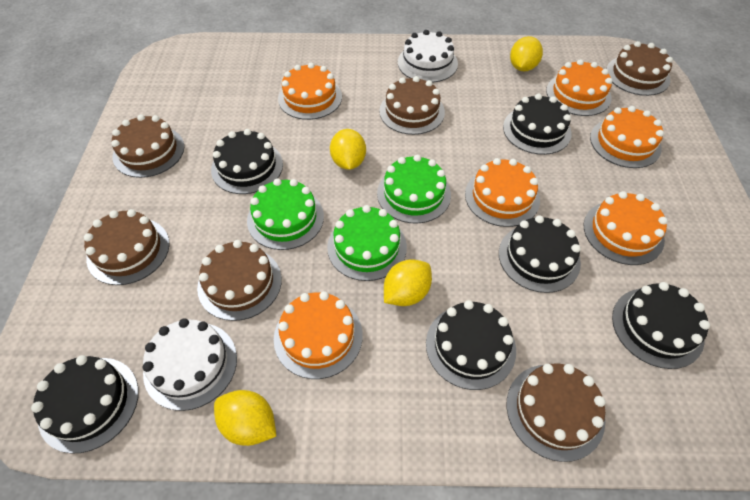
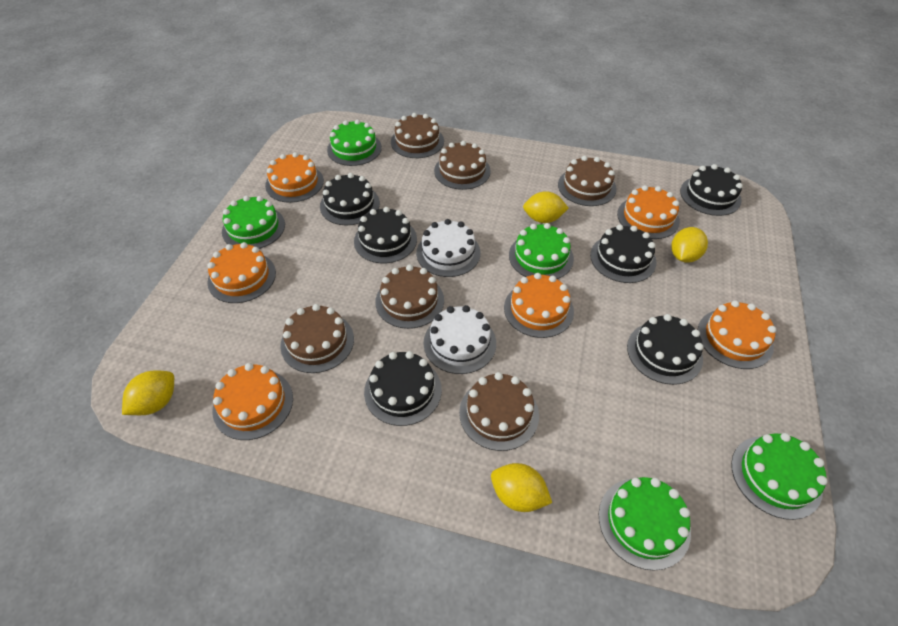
green cake: 3 -> 5

